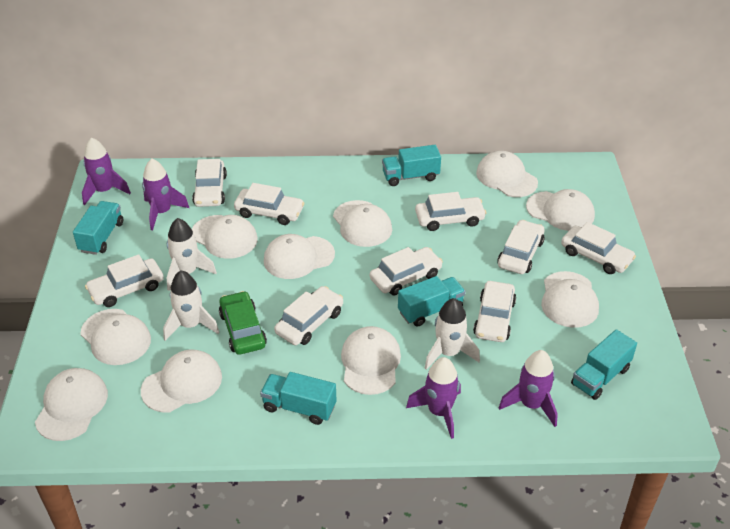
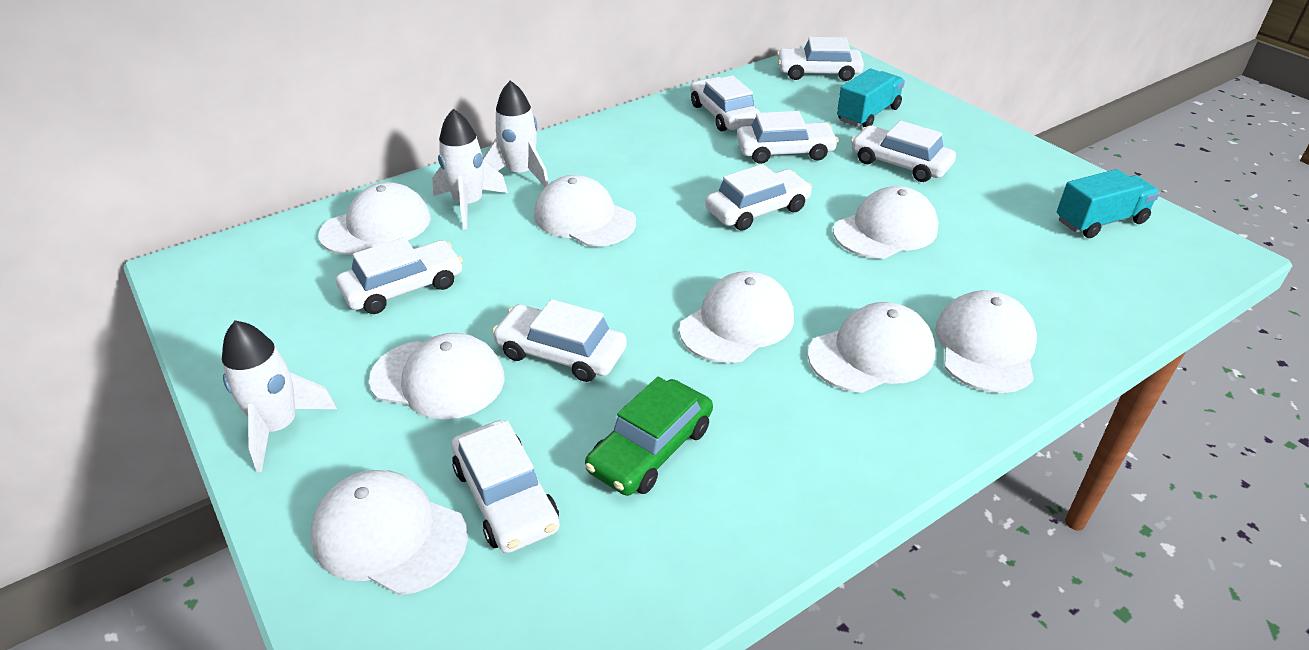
purple rocket: 4 -> 0
turquoise truck: 5 -> 2
white cap: 10 -> 8
white car: 9 -> 8

